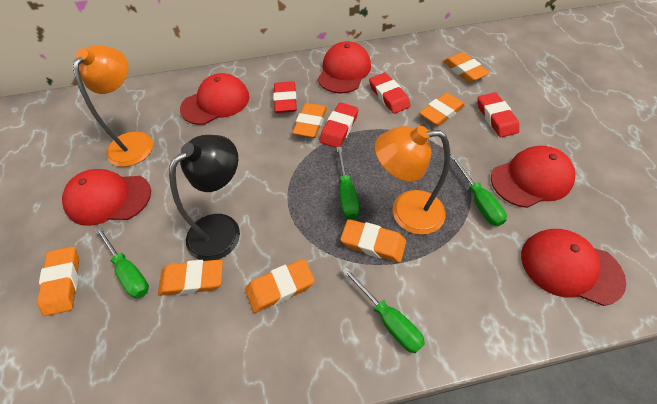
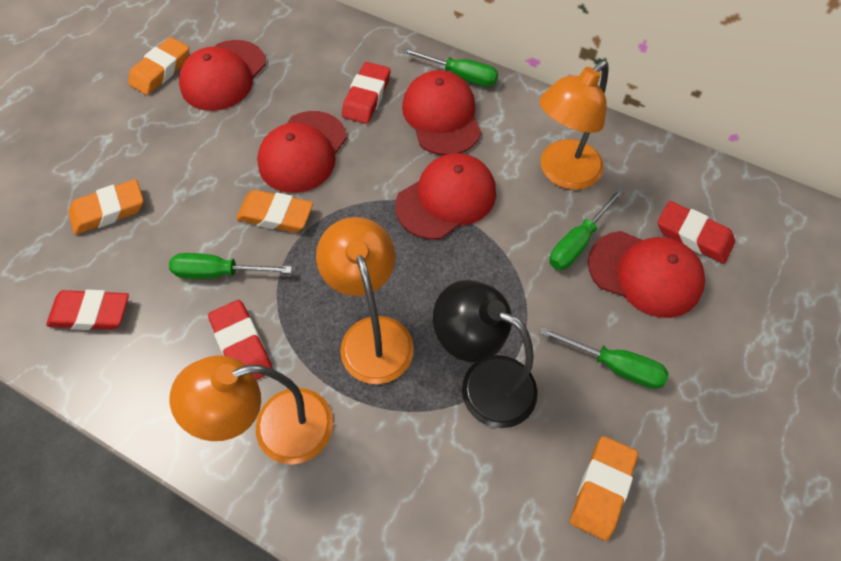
orange eraser: 7 -> 4
orange lamp: 2 -> 3

